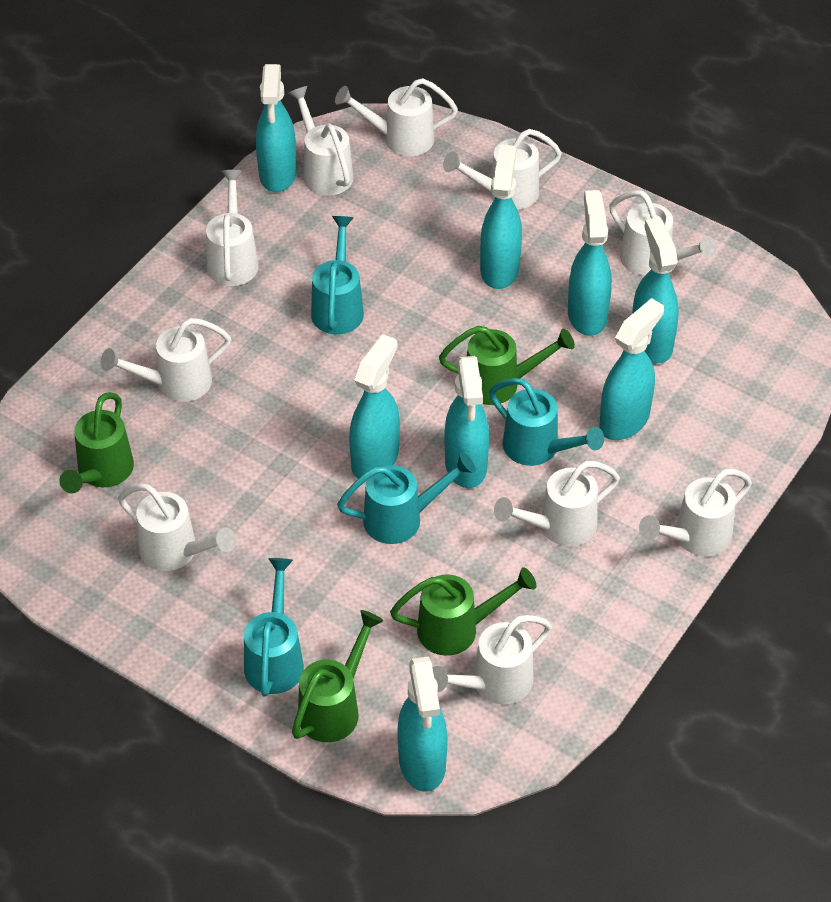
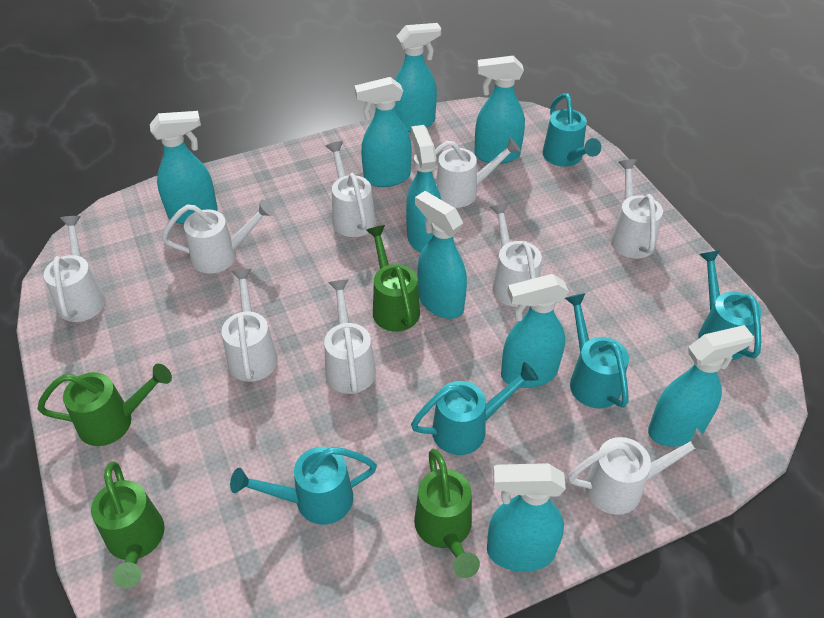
turquoise spray bottle: 8 -> 9
turquoise watering can: 4 -> 5
white watering can: 10 -> 9

